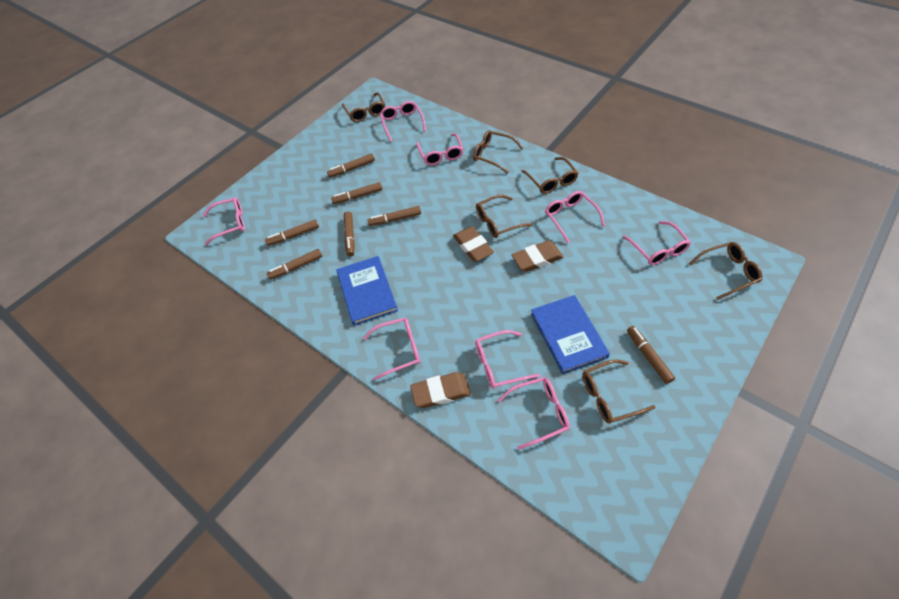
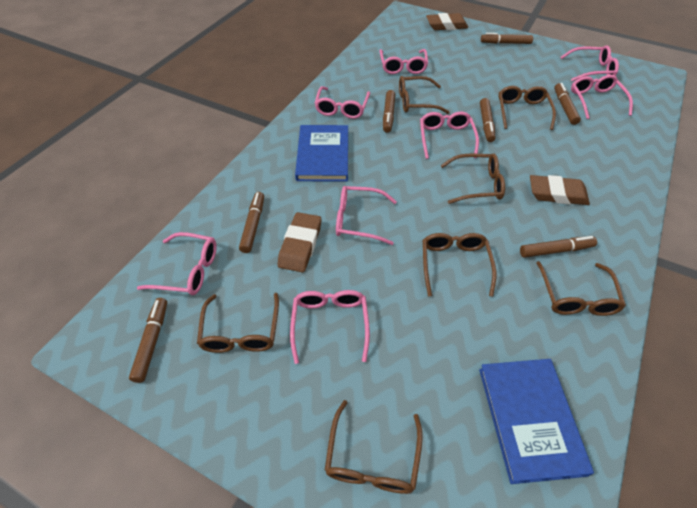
brown glasses: 6 -> 7

